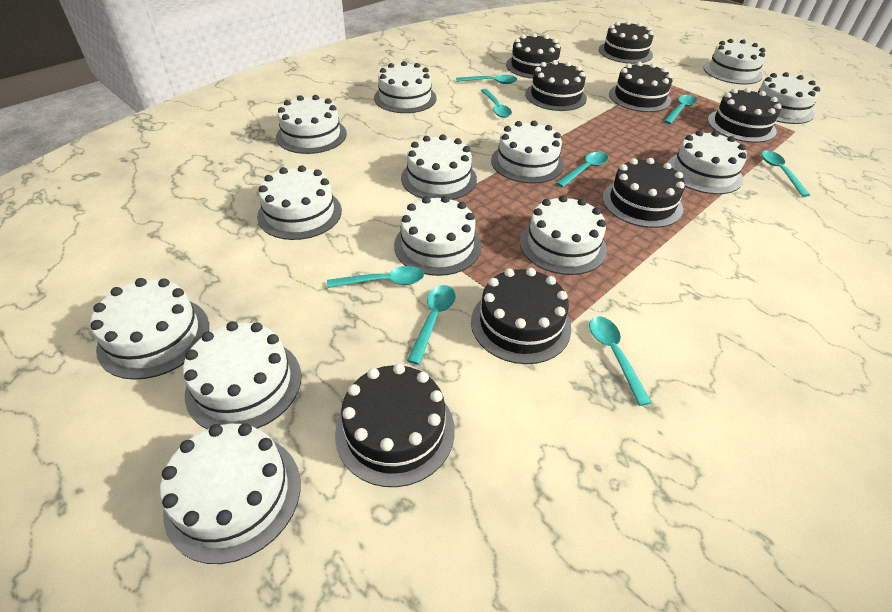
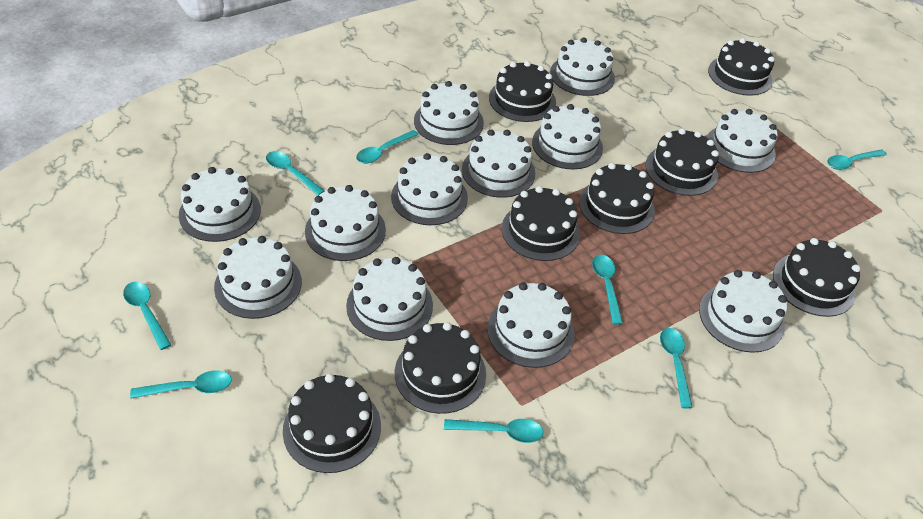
white cake: 13 -> 12

